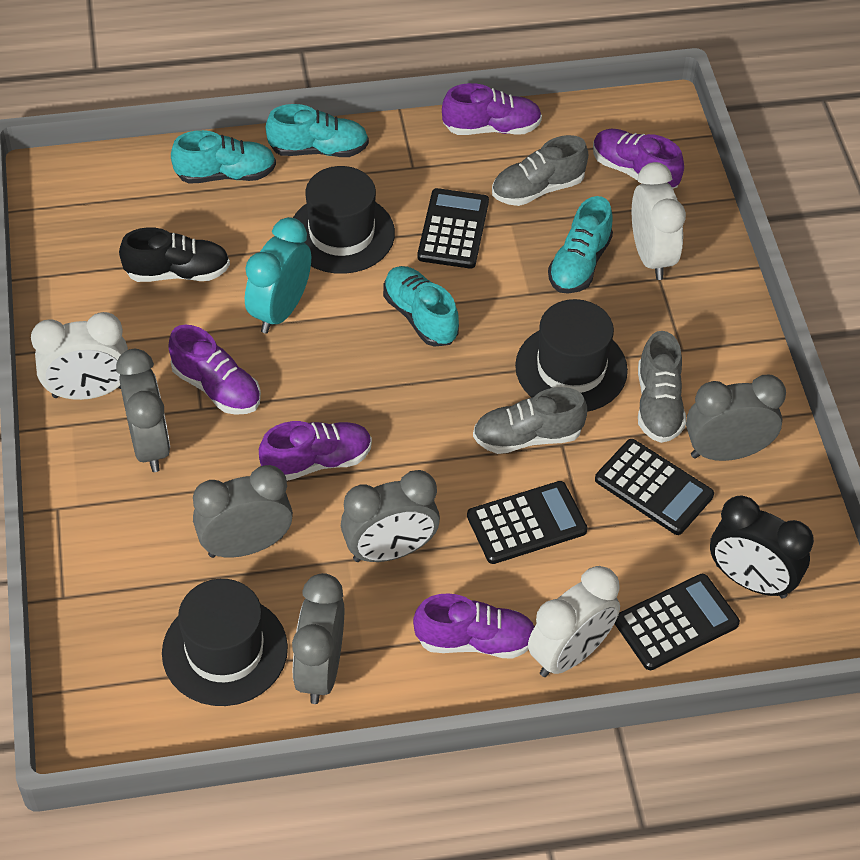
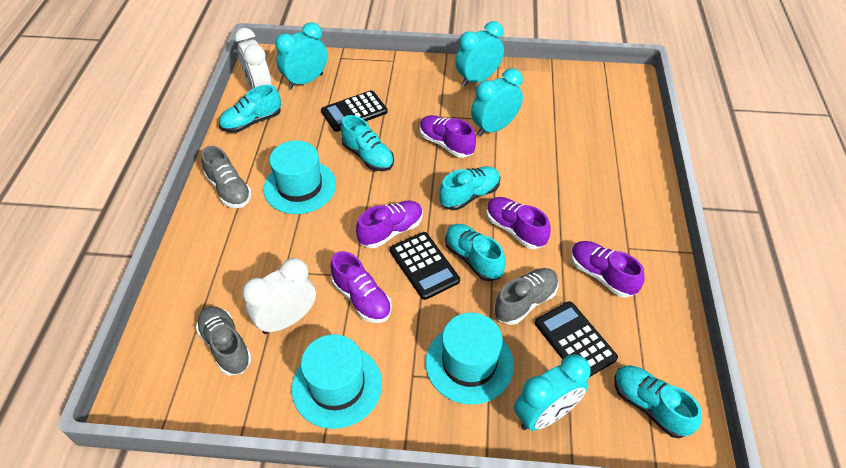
black calculator: 4 -> 3
black clock: 1 -> 0
black hat: 3 -> 0
black shoe: 1 -> 0
grey clock: 5 -> 0
turquoise clock: 1 -> 4
turquoise hat: 0 -> 3
turquoise shoe: 4 -> 5
white clock: 3 -> 2

